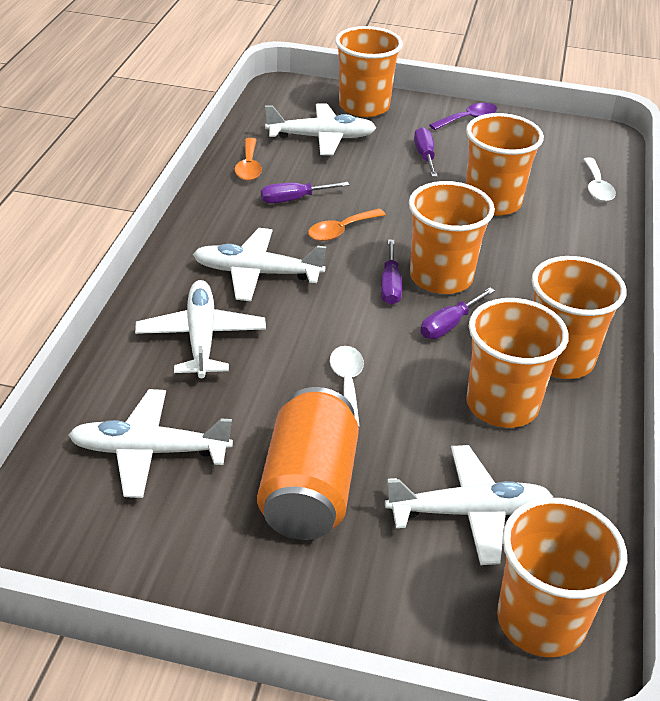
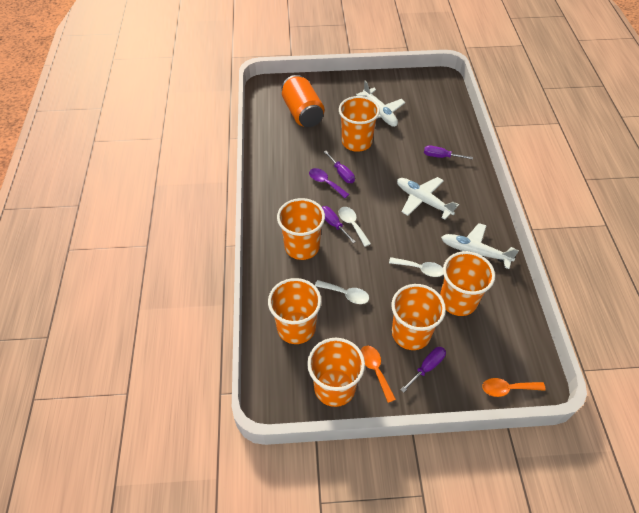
white plane: 5 -> 3
white spoon: 2 -> 3

